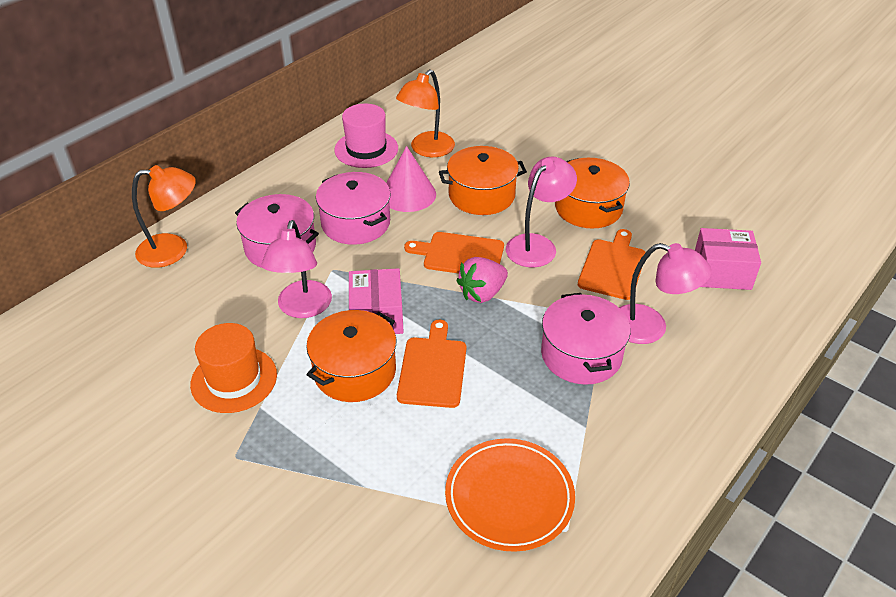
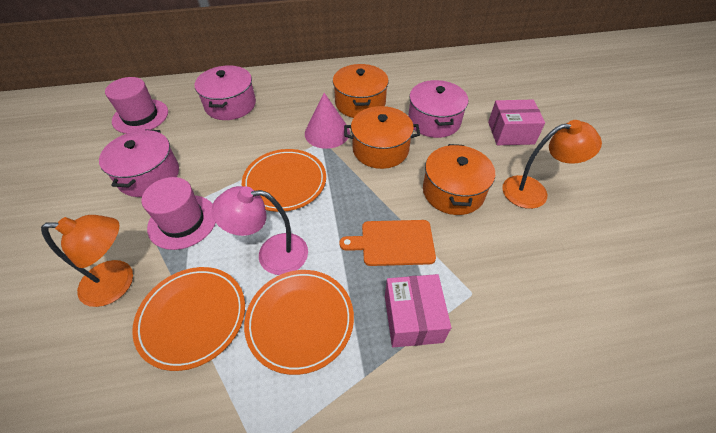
orange cutting board: 3 -> 1
orange hat: 1 -> 0
orange plate: 1 -> 3
pink hat: 1 -> 2
pink lamp: 3 -> 1
pink strawberry: 1 -> 0

